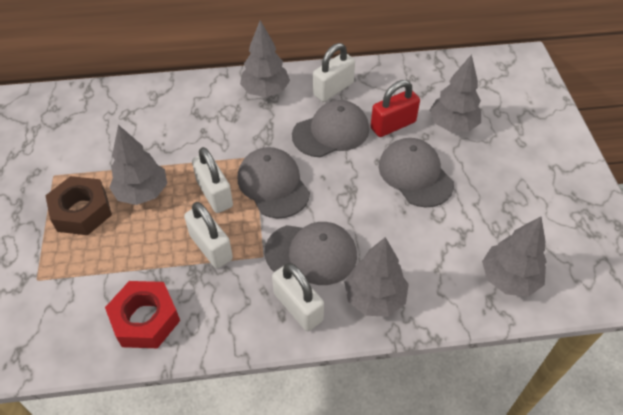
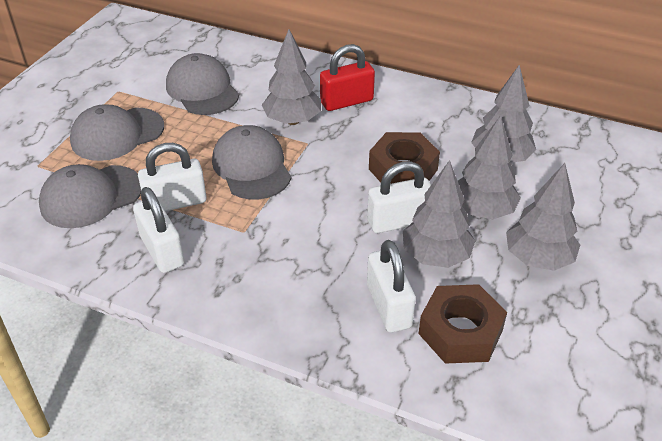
brown nut: 1 -> 2
red nut: 1 -> 0

